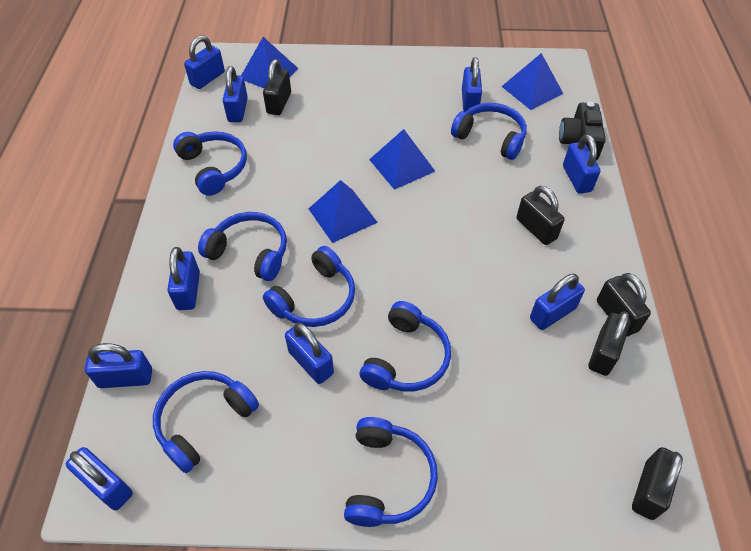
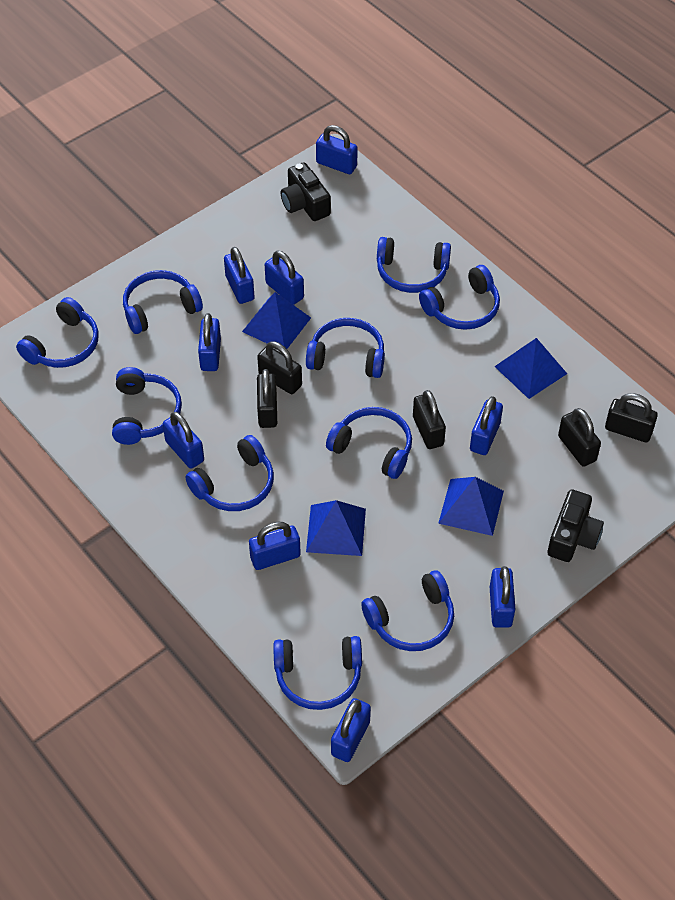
black camera: 1 -> 2
blue headphones: 7 -> 10

